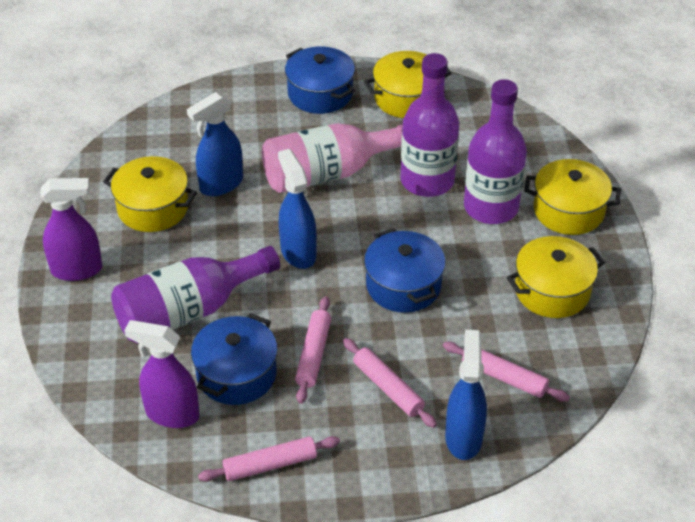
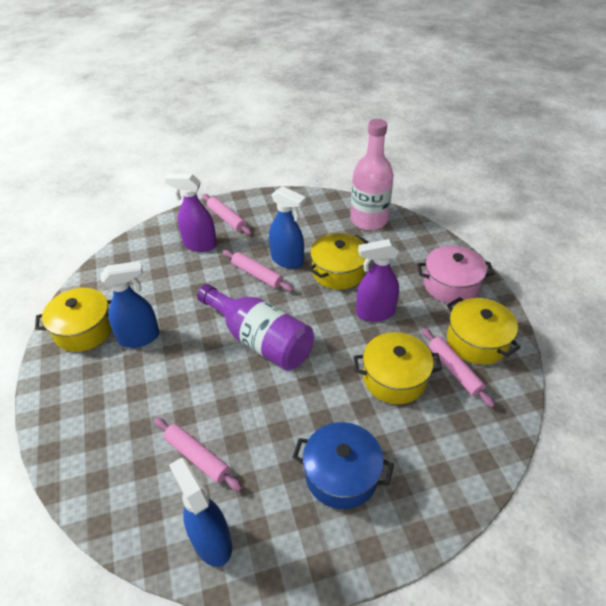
blue pot: 3 -> 1
pink pot: 0 -> 1
purple bottle: 3 -> 1

